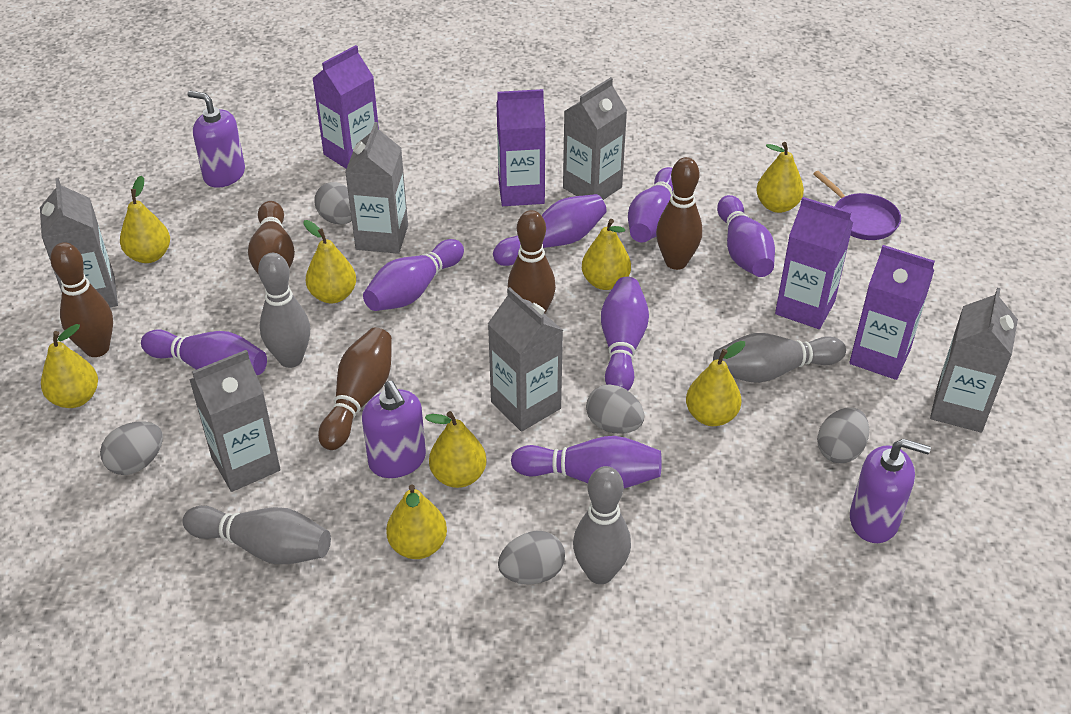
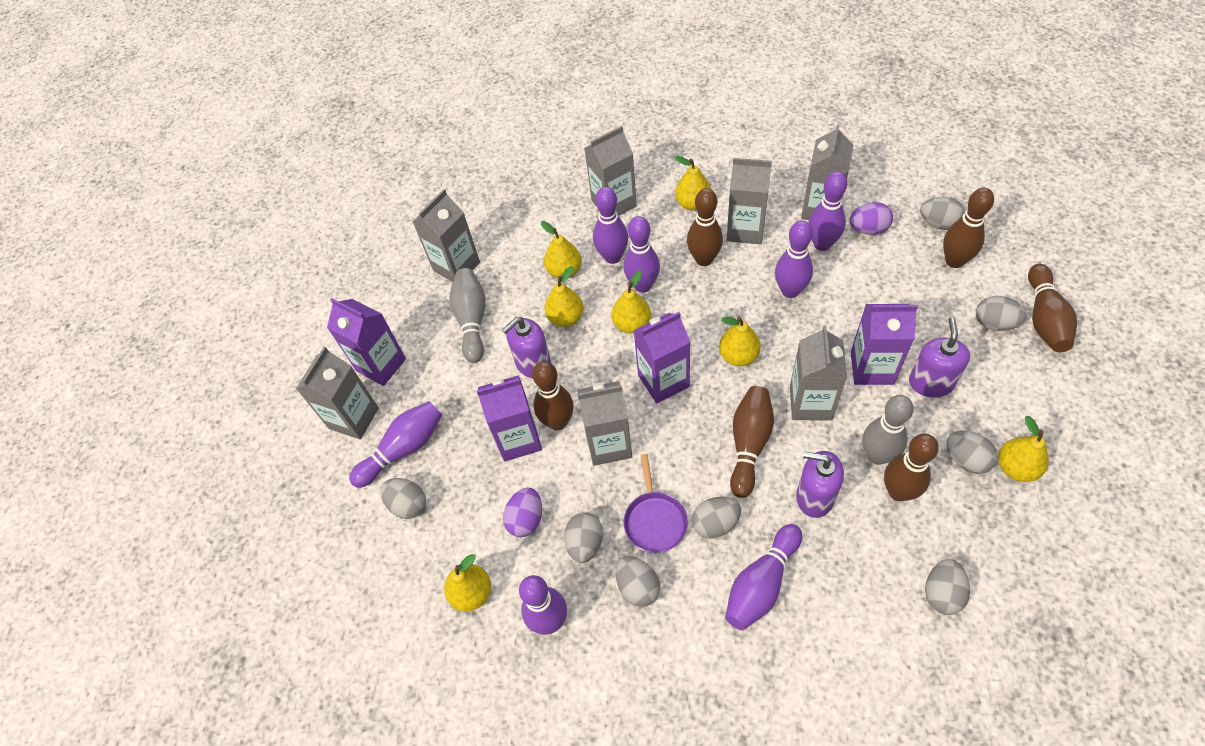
brown bowling pin: 5 -> 6
grey bowling pin: 4 -> 2
grey carton: 6 -> 7
grey egg: 5 -> 8
purple egg: 0 -> 2
yellow pear: 8 -> 7

